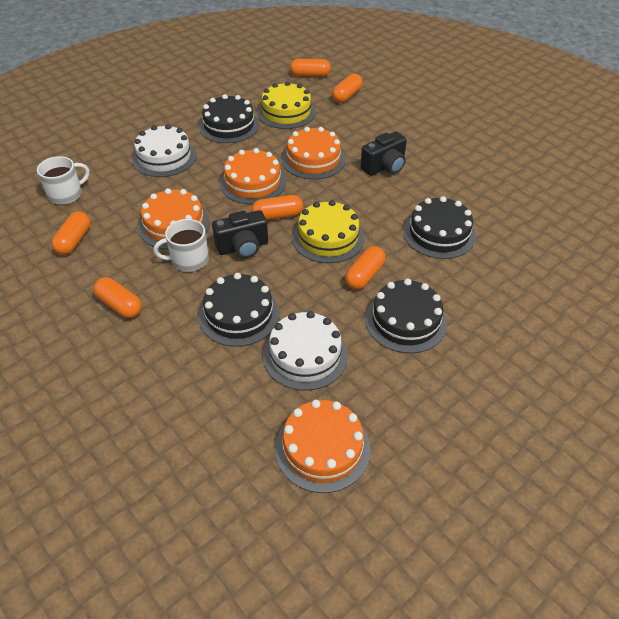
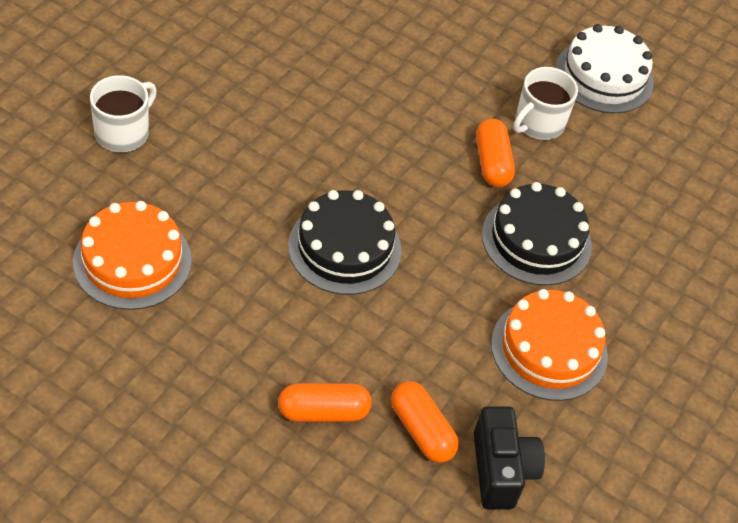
black cake: 4 -> 2
black camera: 2 -> 1
orange cake: 4 -> 2
orange capsule: 6 -> 3
white cake: 2 -> 1
yellow cake: 2 -> 0

